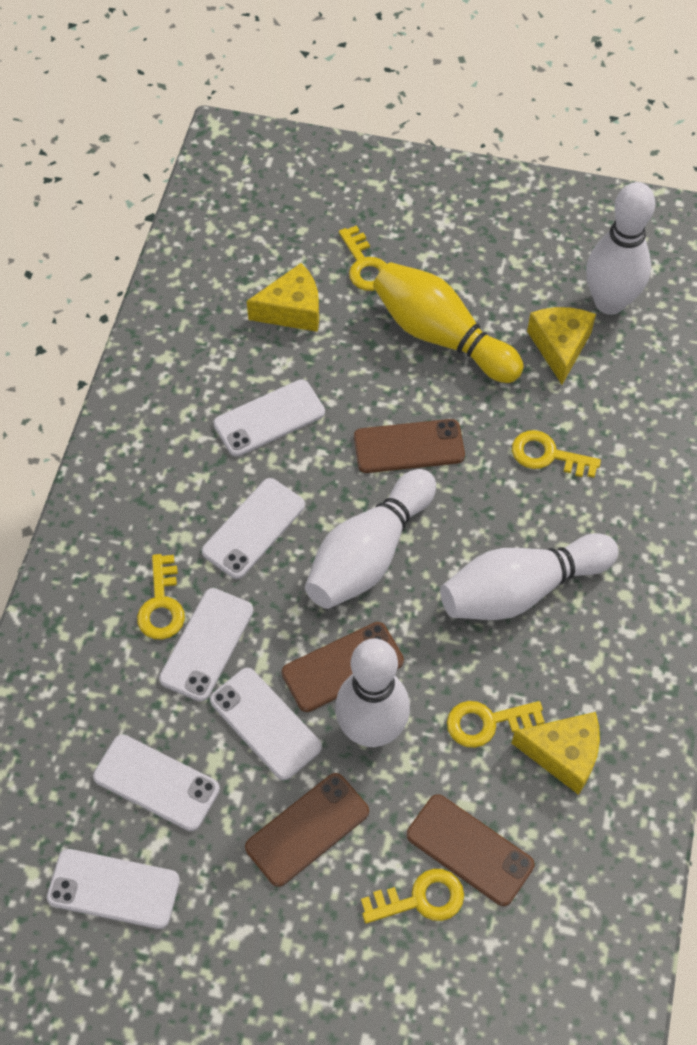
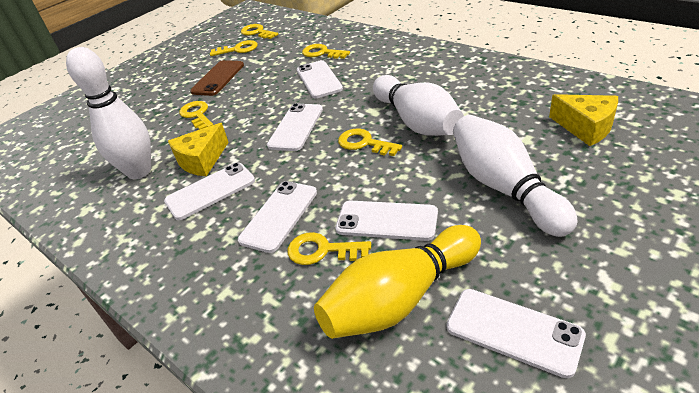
brown phone: 4 -> 1
white bowling pin: 4 -> 3
yellow cheese: 3 -> 2
yellow key: 5 -> 6

